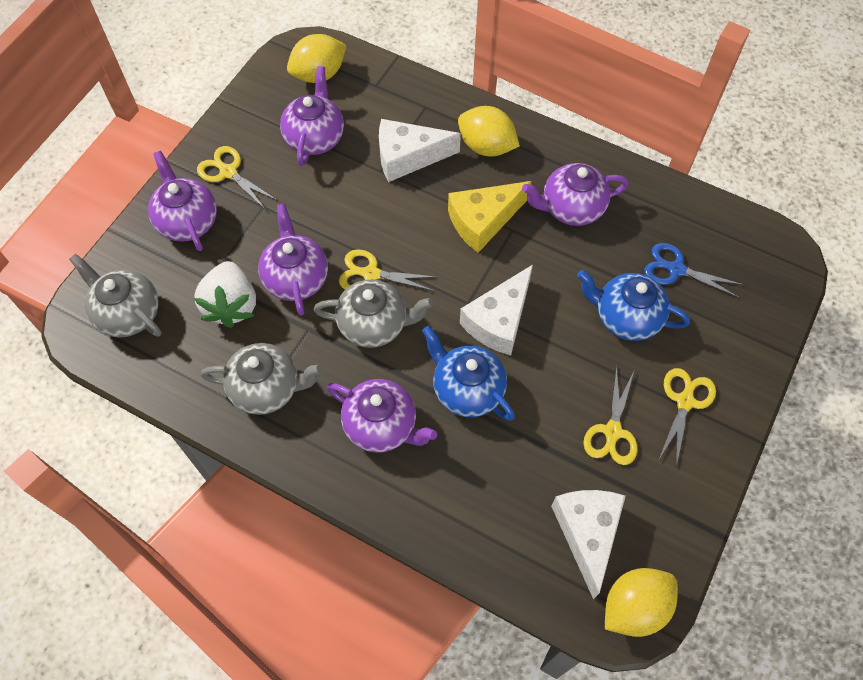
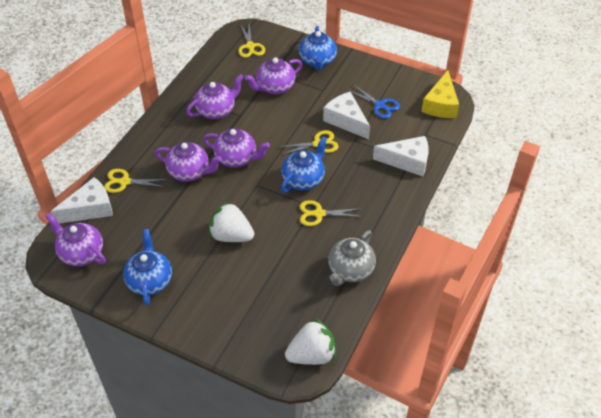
blue teapot: 2 -> 3
grey teapot: 3 -> 1
white strawberry: 1 -> 2
yellow lemon: 3 -> 0

